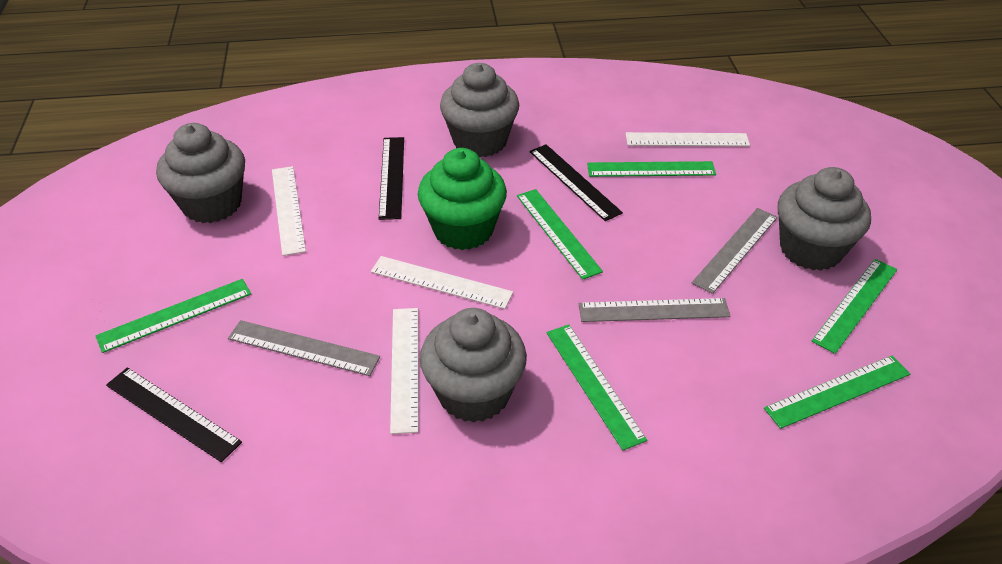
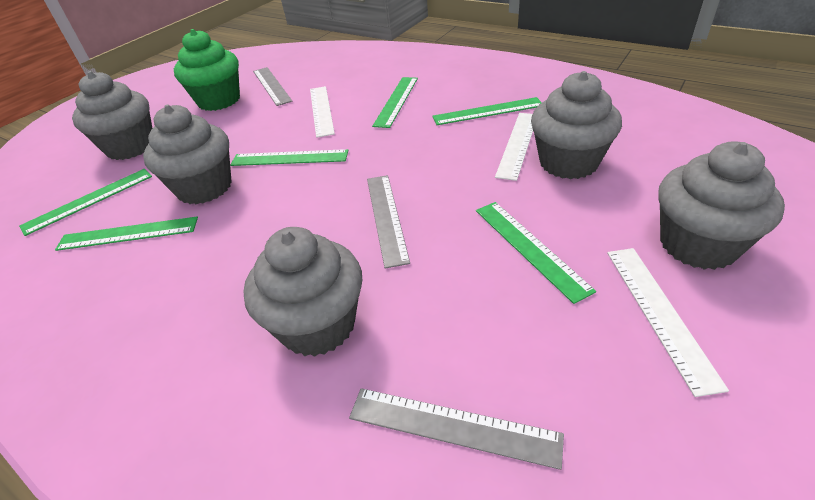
black ruler: 3 -> 0
grey cupcake: 4 -> 5
white ruler: 4 -> 3

